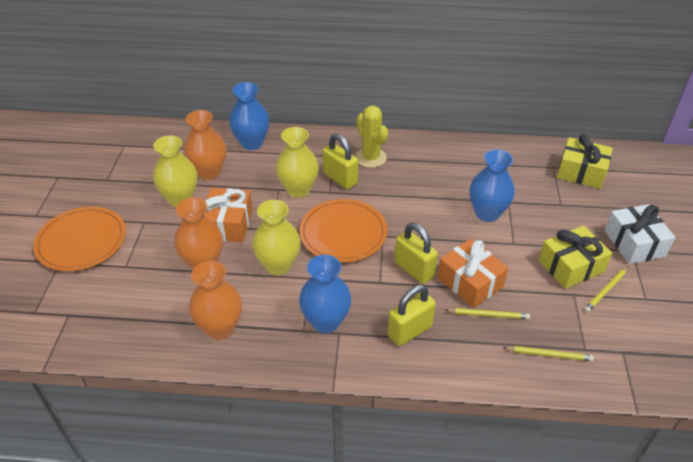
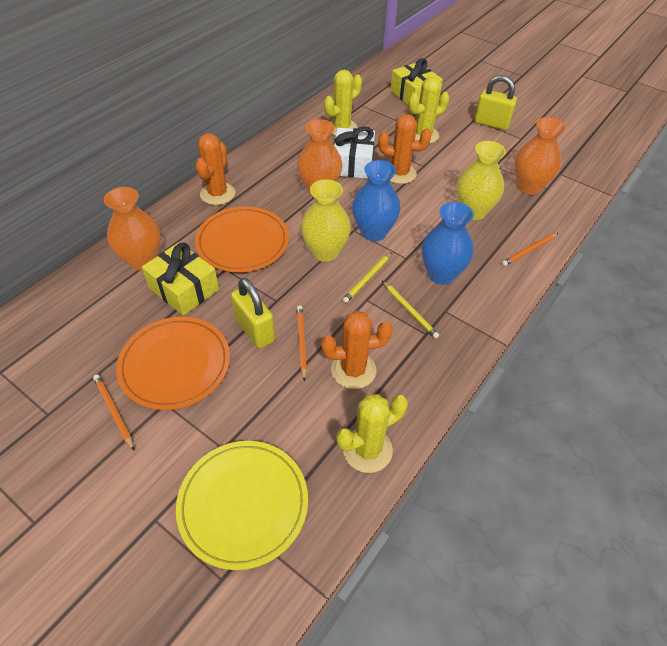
blue vase: 3 -> 2
orange cactus: 0 -> 3
orange gift: 2 -> 0
orange pencil: 0 -> 3
yellow cactus: 1 -> 3
yellow padlock: 3 -> 2
yellow pencil: 3 -> 2
yellow plate: 0 -> 1
yellow vase: 3 -> 2

